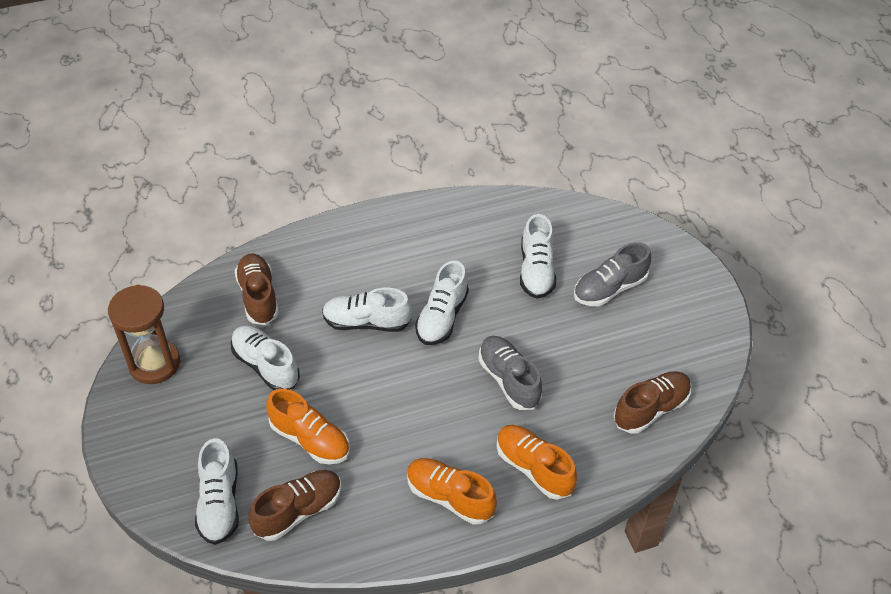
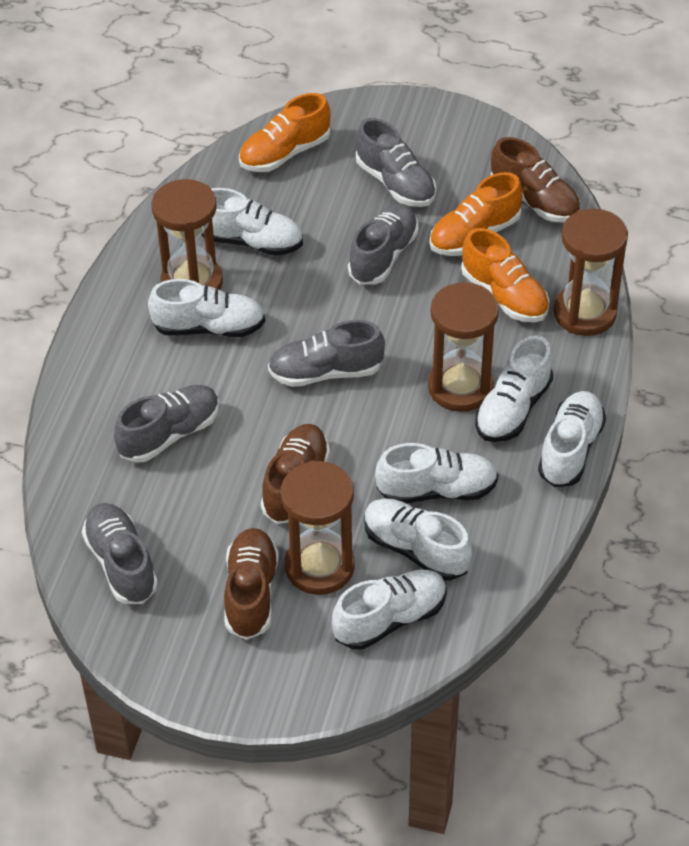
brown hourglass: 1 -> 4
grey shoe: 2 -> 5
white shoe: 5 -> 7

